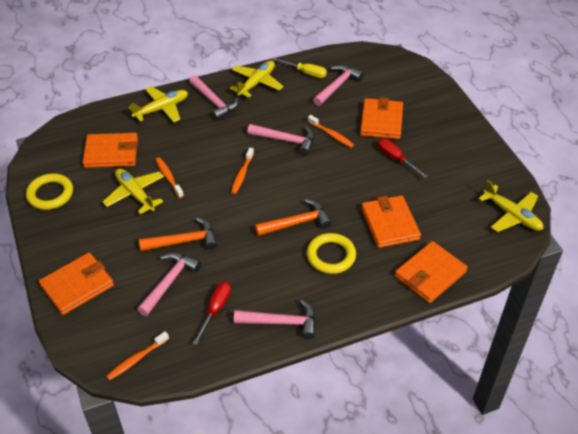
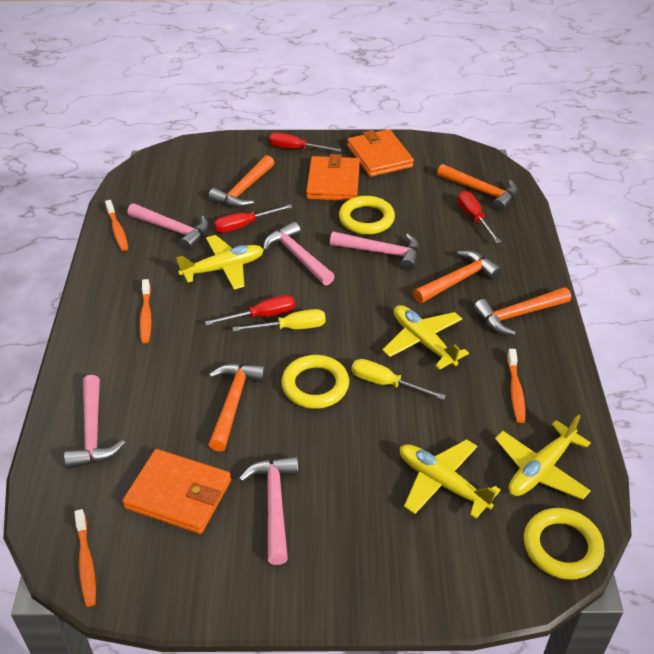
orange hammer: 2 -> 5
orange wallet: 5 -> 3
red screwdriver: 2 -> 4
yellow ring: 2 -> 3
yellow screwdriver: 1 -> 2

